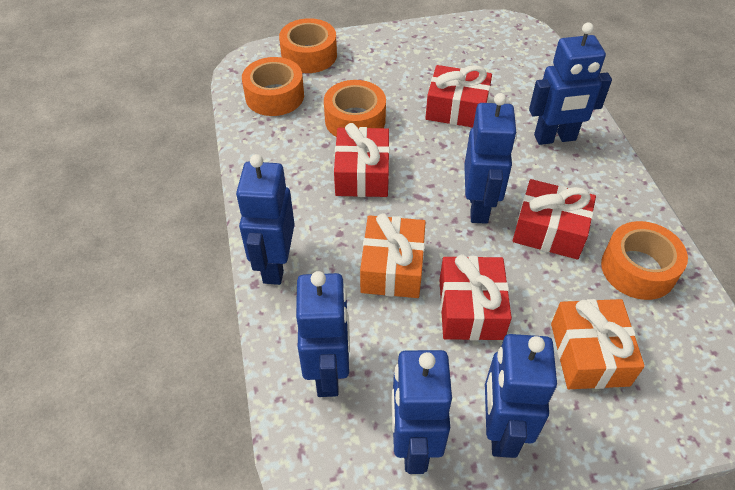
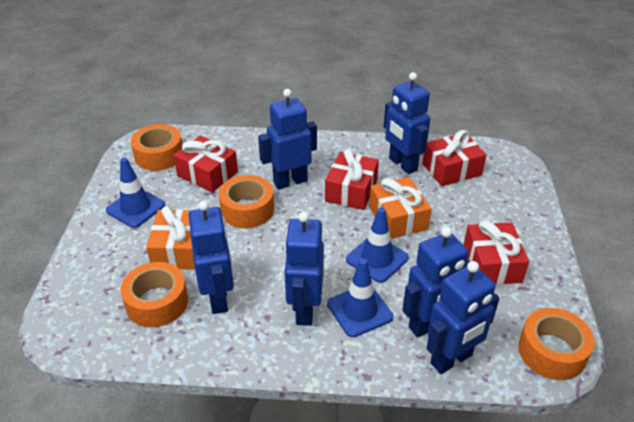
blue traffic cone: 0 -> 3

